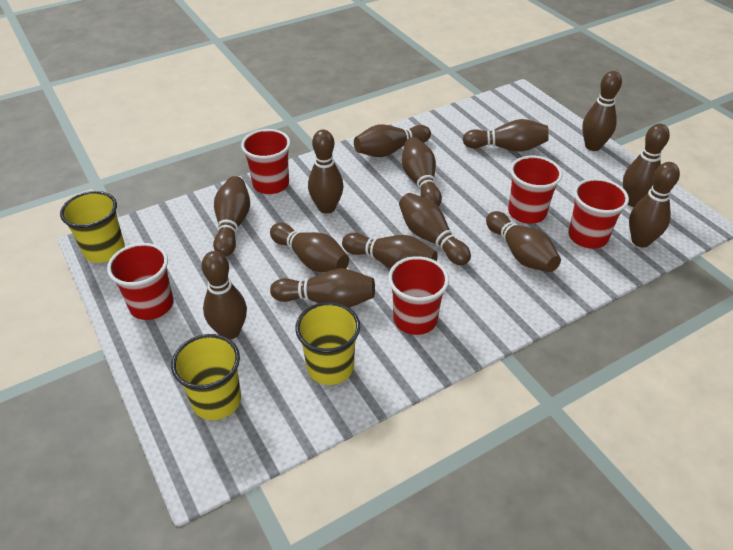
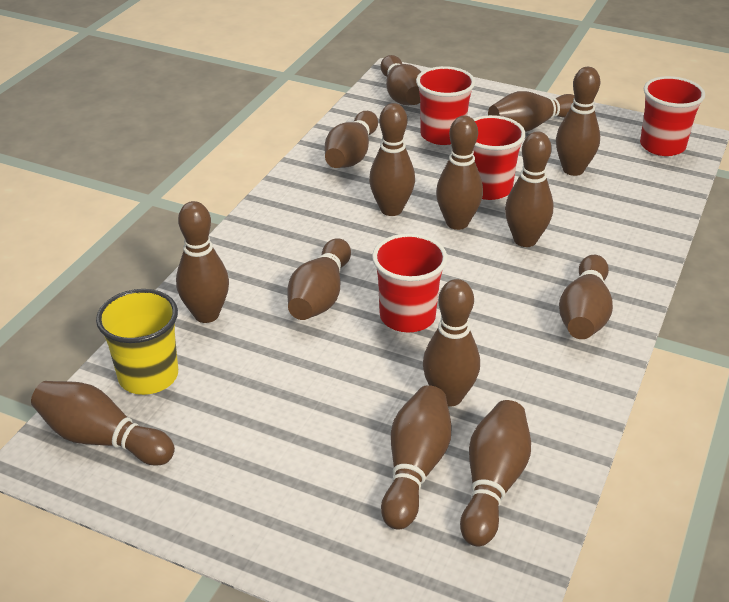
red cup: 5 -> 4
yellow cup: 3 -> 1

